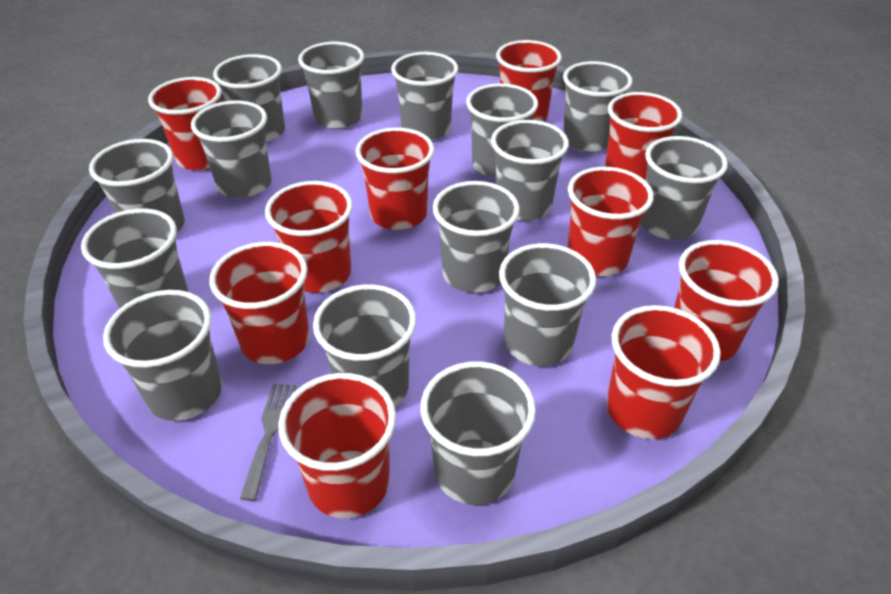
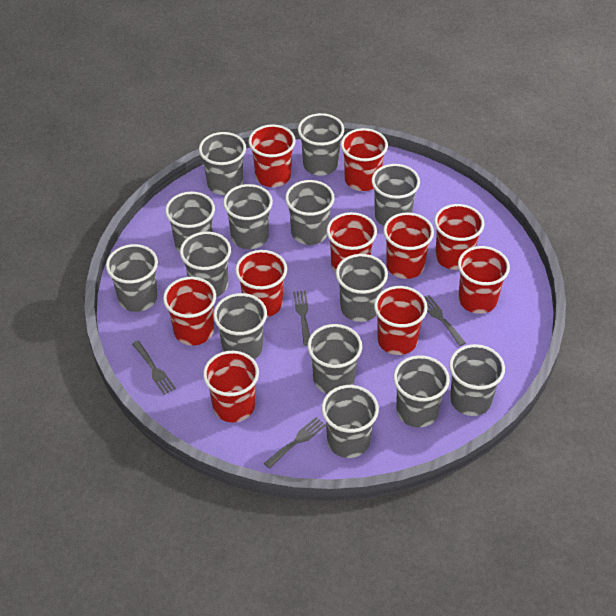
grey cup: 15 -> 14
grey fork: 1 -> 4

